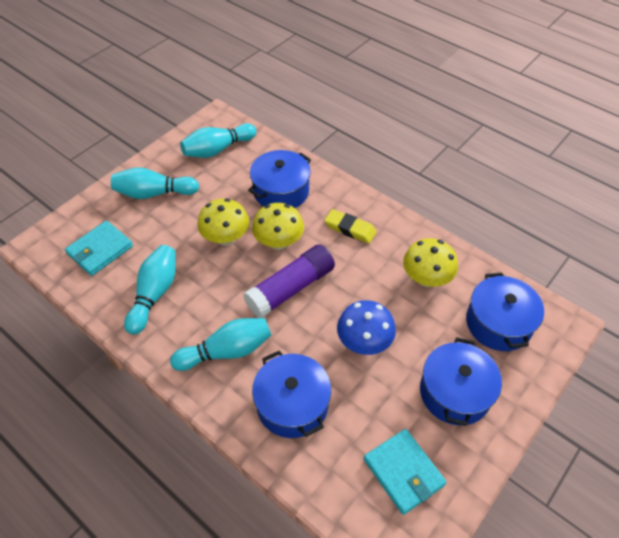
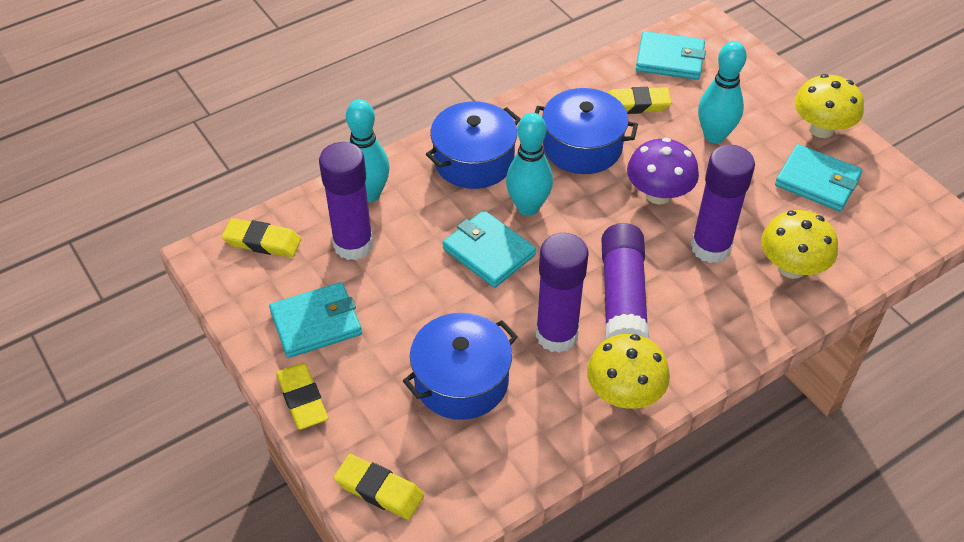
blue mushroom: 1 -> 0
blue pot: 4 -> 3
purple glue stick: 1 -> 4
purple mushroom: 0 -> 1
turquoise bowling pin: 4 -> 3
turquoise wallet: 2 -> 4
yellow eraser: 1 -> 4

